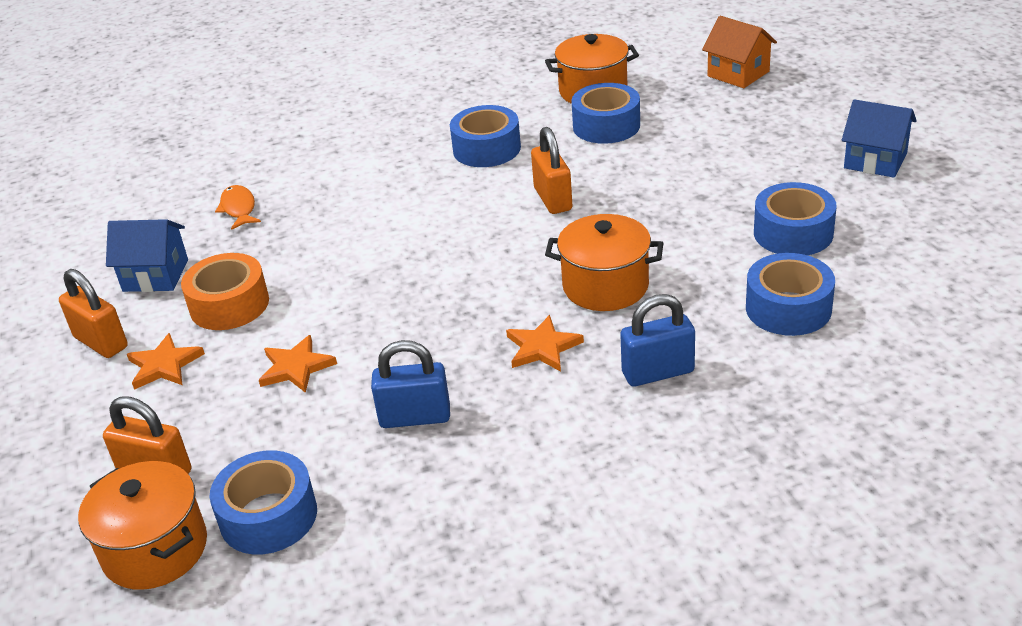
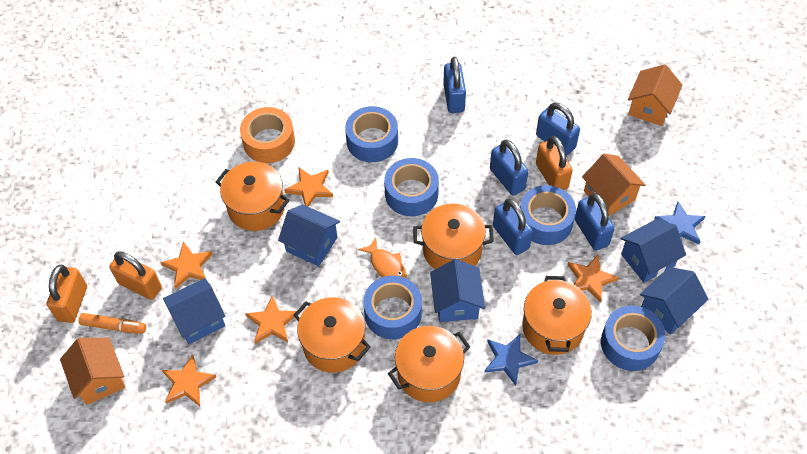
blue house: 2 -> 5
blue padlock: 2 -> 5
blue star: 0 -> 2
orange house: 1 -> 3
orange marker: 0 -> 1
orange pot: 3 -> 5
orange star: 3 -> 5

